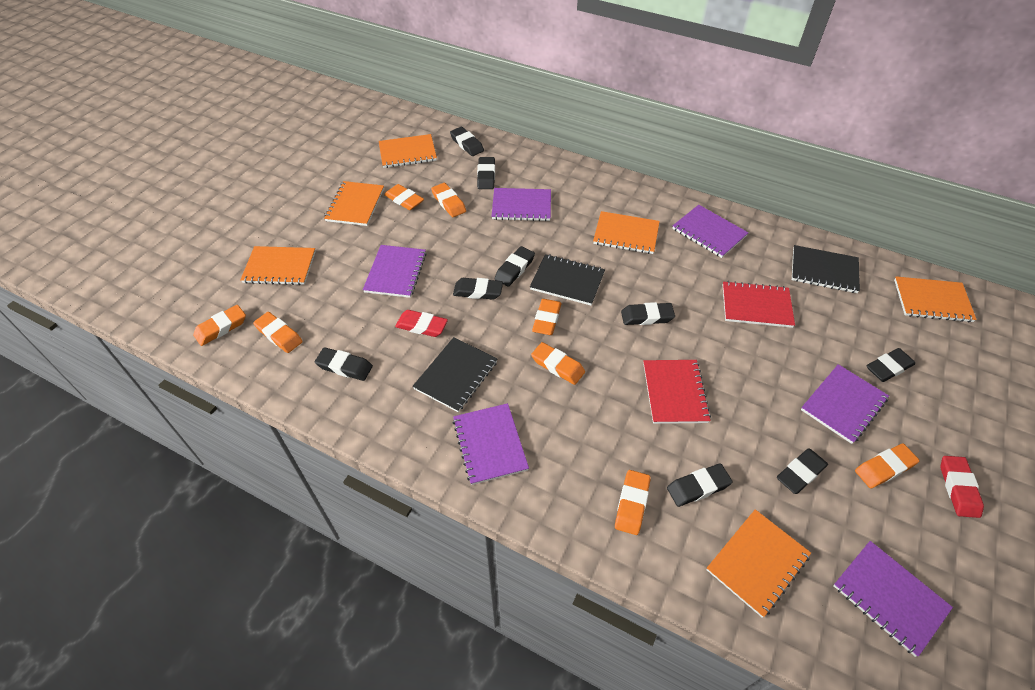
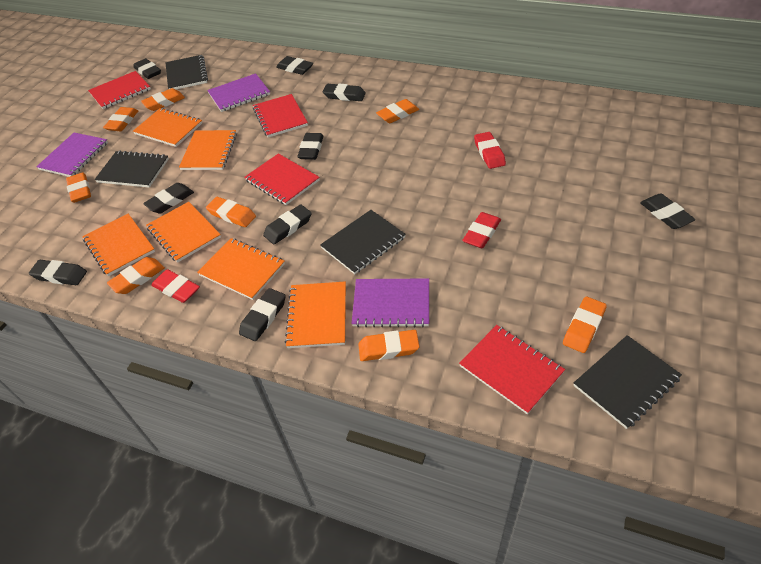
black notebook: 3 -> 4
purple notebook: 6 -> 3
red eraser: 2 -> 3
red notebook: 2 -> 4

